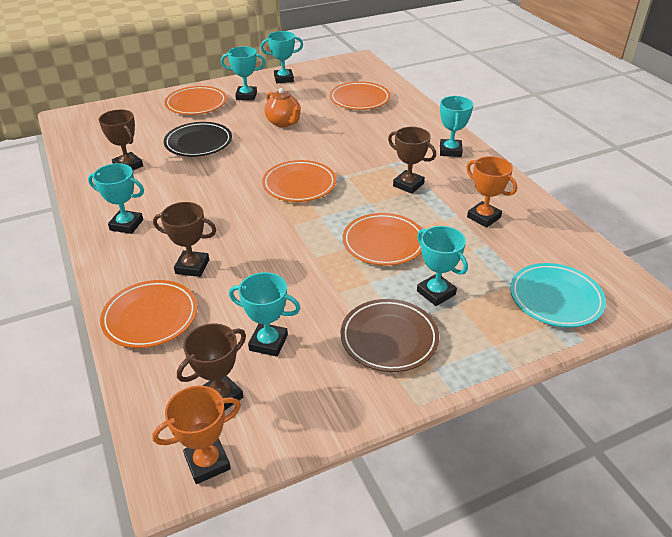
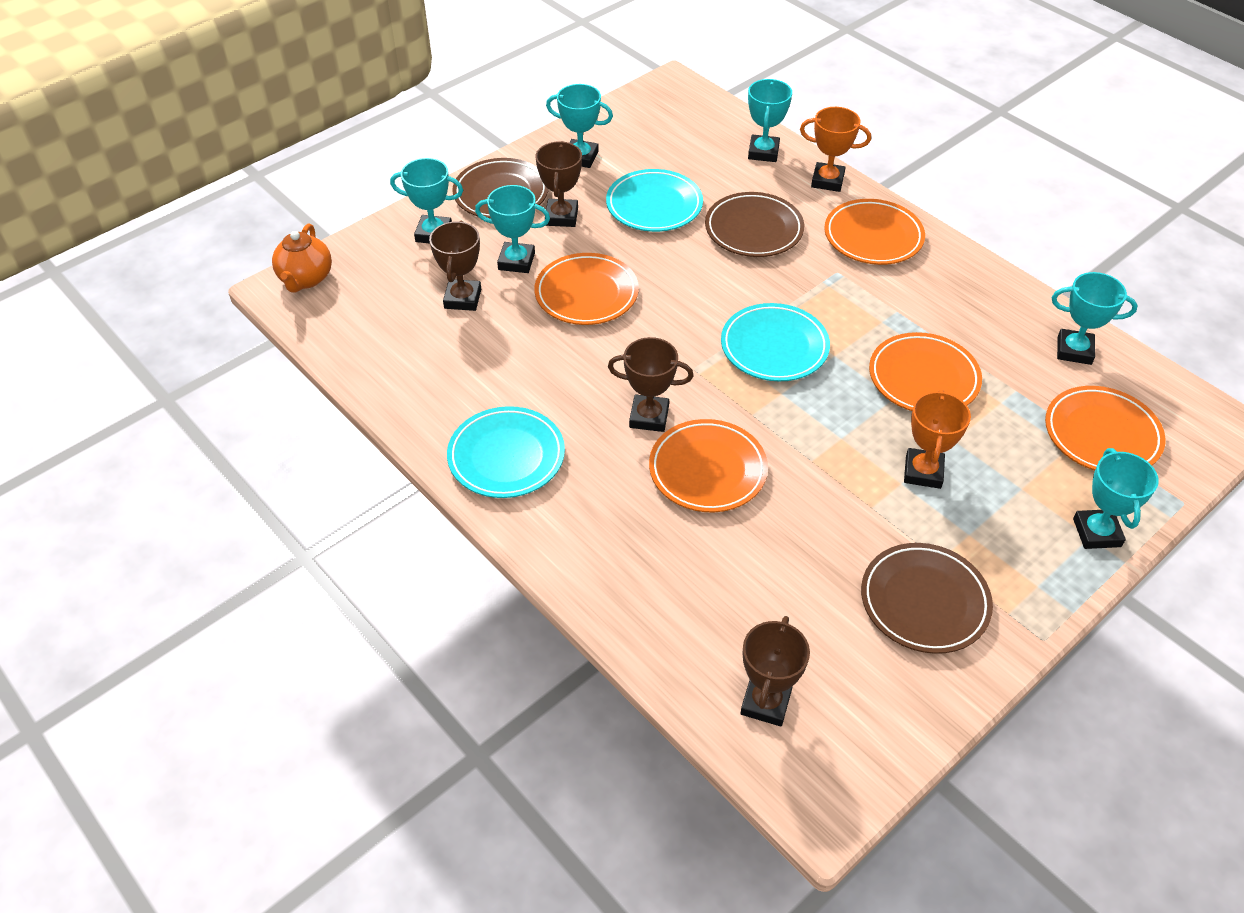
black plate: 1 -> 0
brown plate: 1 -> 3
turquoise plate: 1 -> 3

